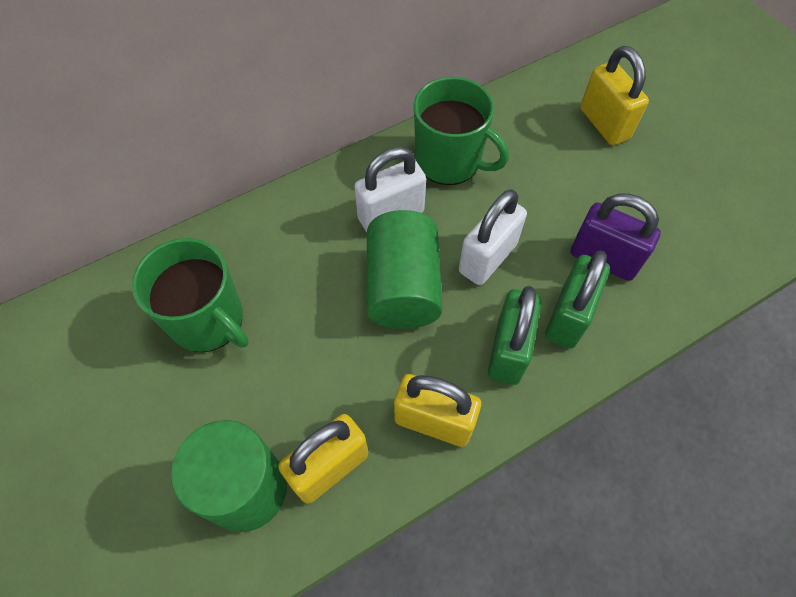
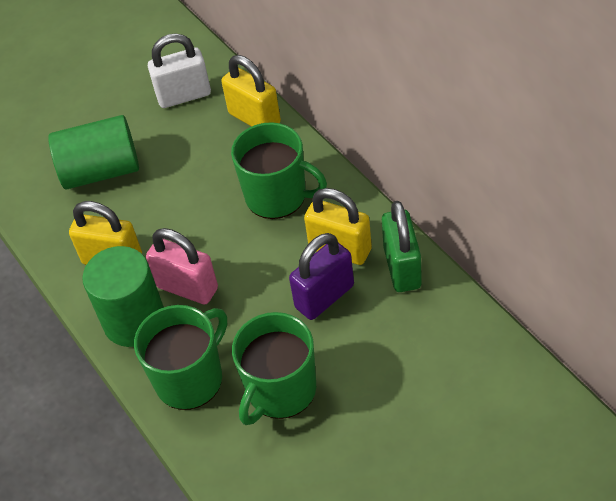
green mug: 2 -> 3
green padlock: 2 -> 1
pink padlock: 0 -> 1
white padlock: 2 -> 1

